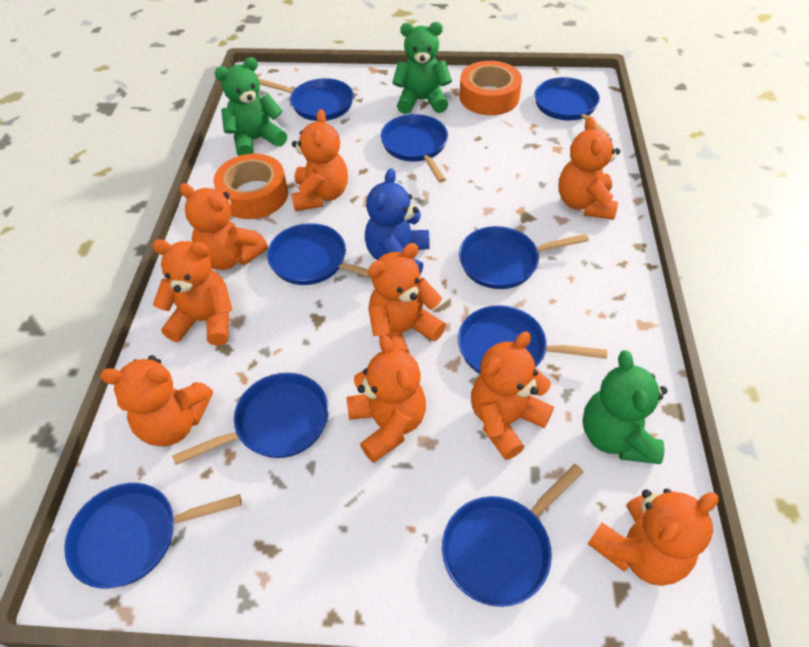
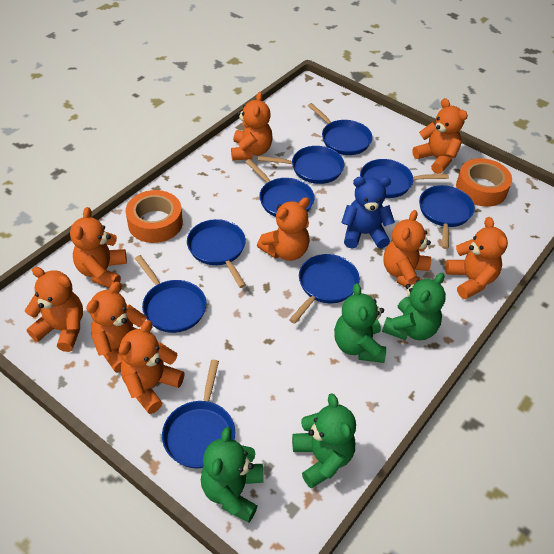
green teddy bear: 3 -> 4

